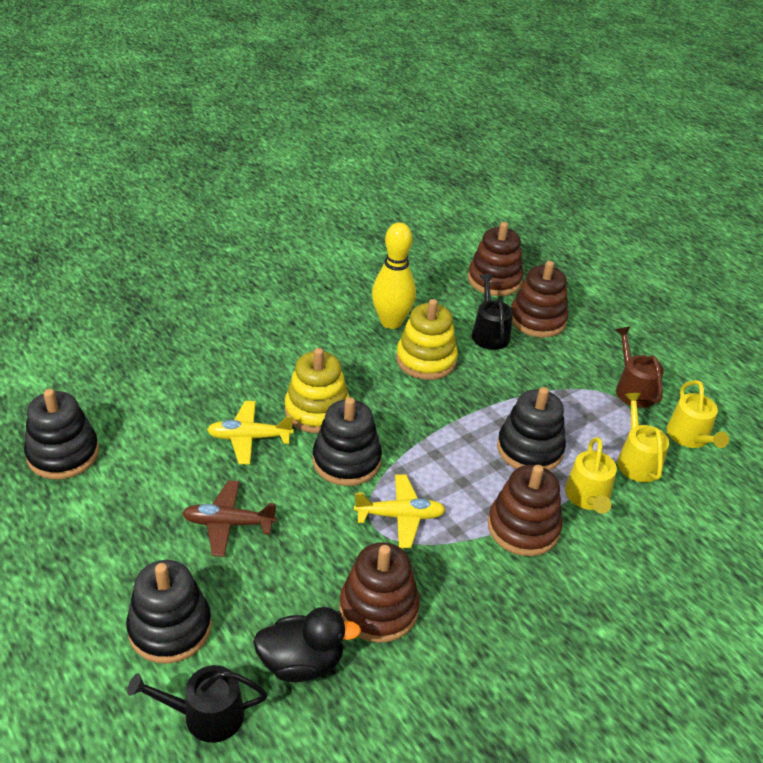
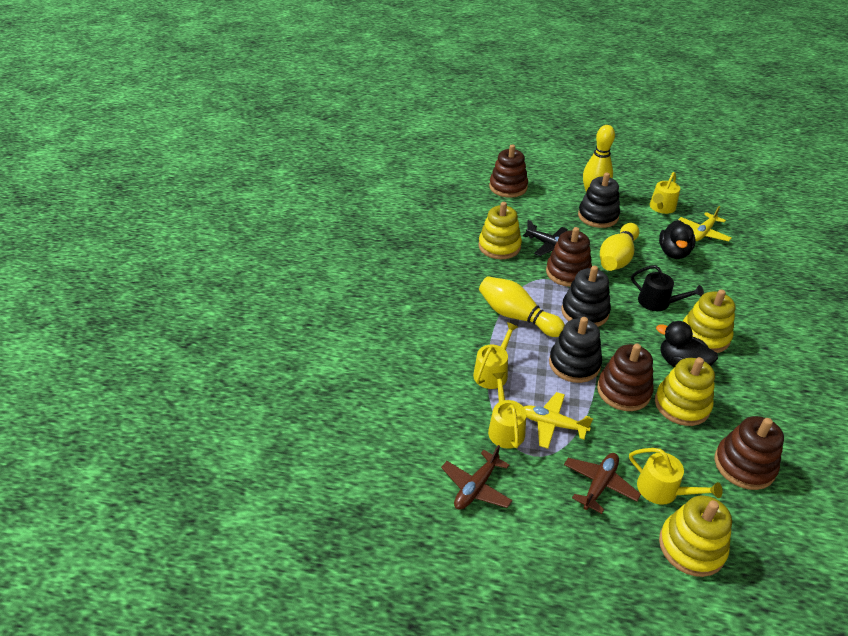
black duck: 1 -> 2
black plane: 0 -> 1
black stacking toy: 4 -> 3
black watering can: 2 -> 1
brown plane: 1 -> 2
brown watering can: 1 -> 0
yellow bowling pin: 1 -> 3
yellow stacking toy: 2 -> 4
yellow watering can: 3 -> 4

